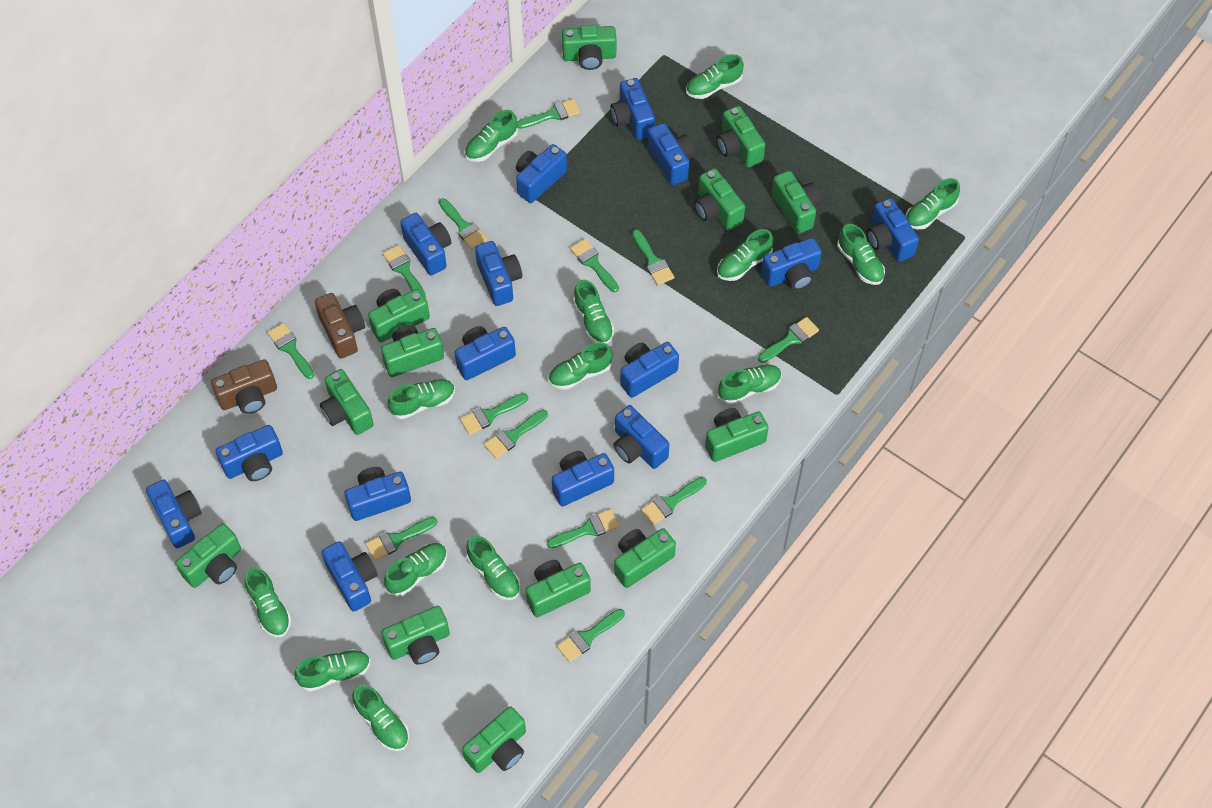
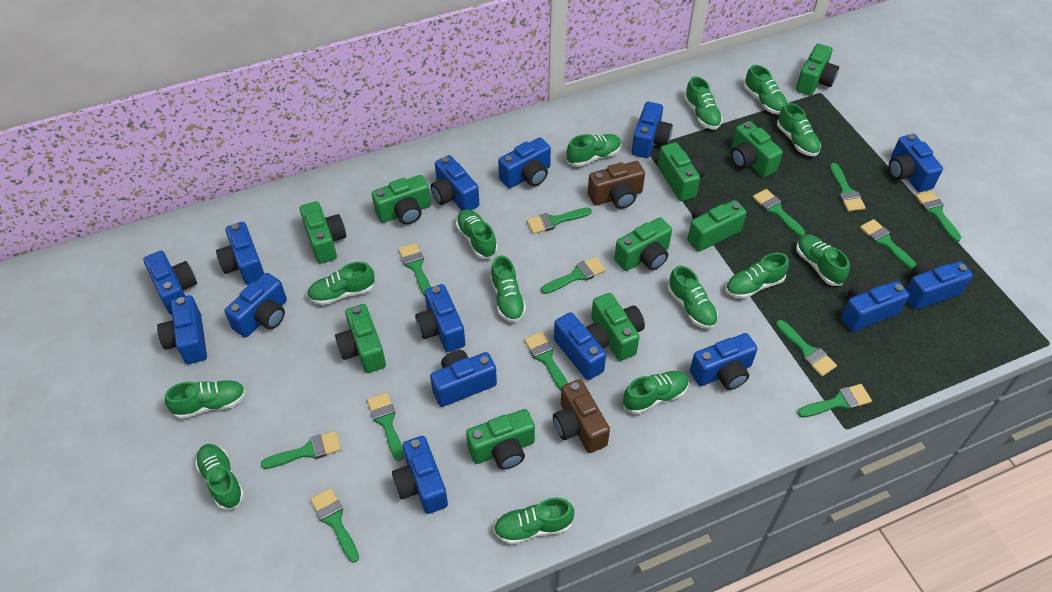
green camera: 13 -> 10

